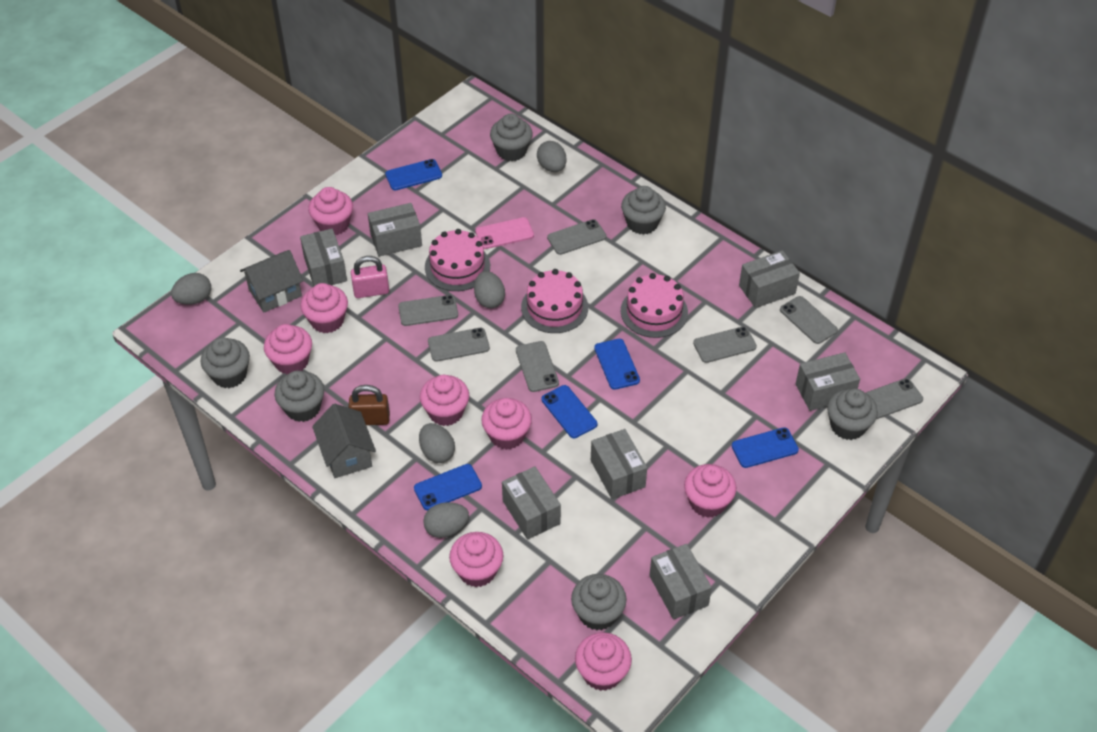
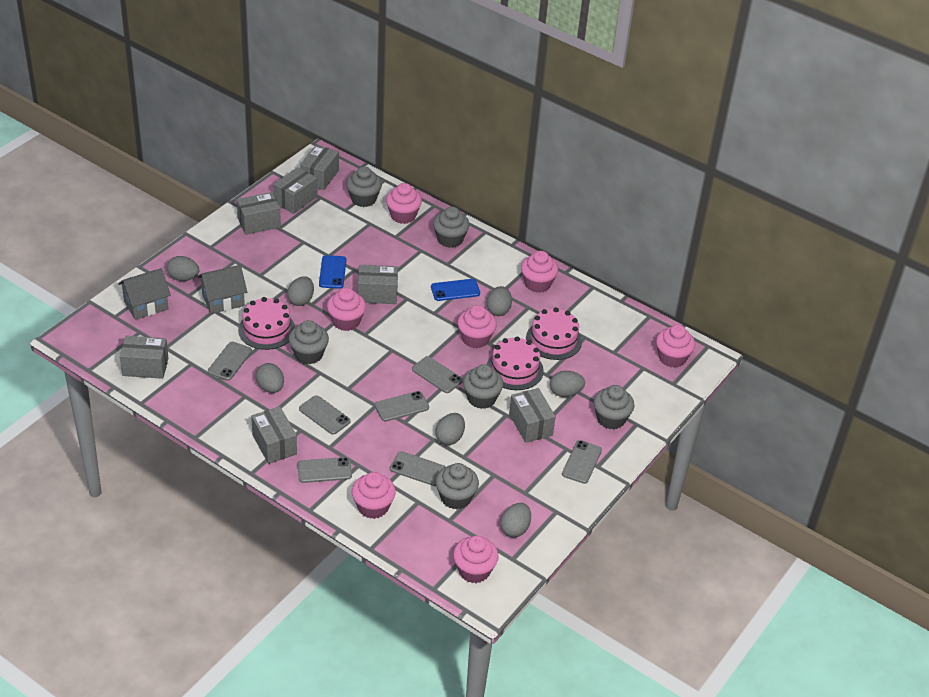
blue phone: 5 -> 2
brown padlock: 1 -> 0
grey egg: 5 -> 7
pink cupcake: 8 -> 7
pink padlock: 1 -> 0
pink phone: 1 -> 0

